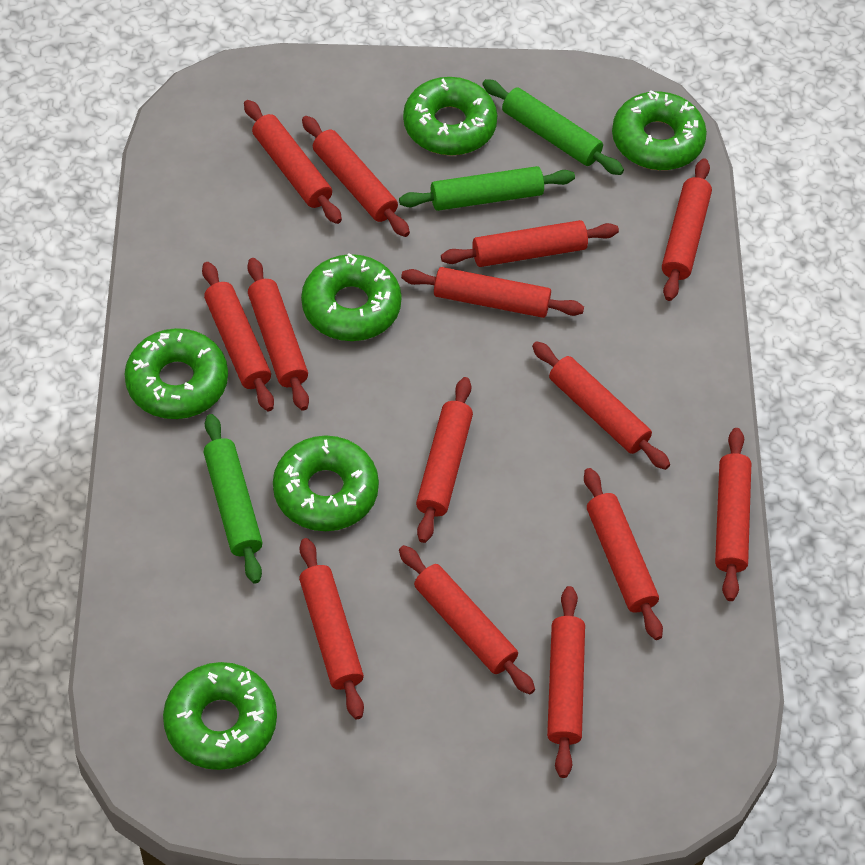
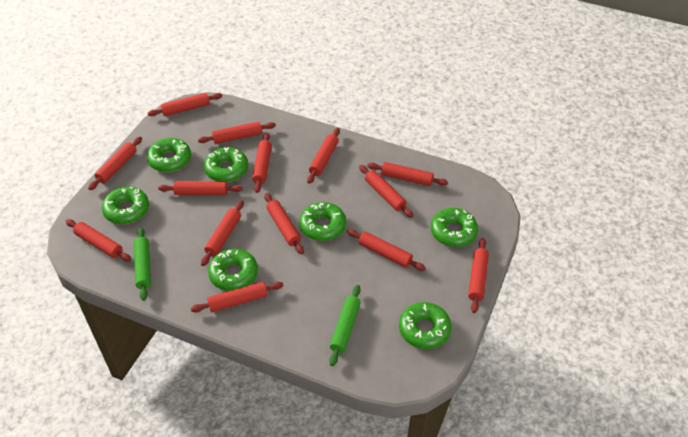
green donut: 6 -> 7
green rolling pin: 3 -> 2

